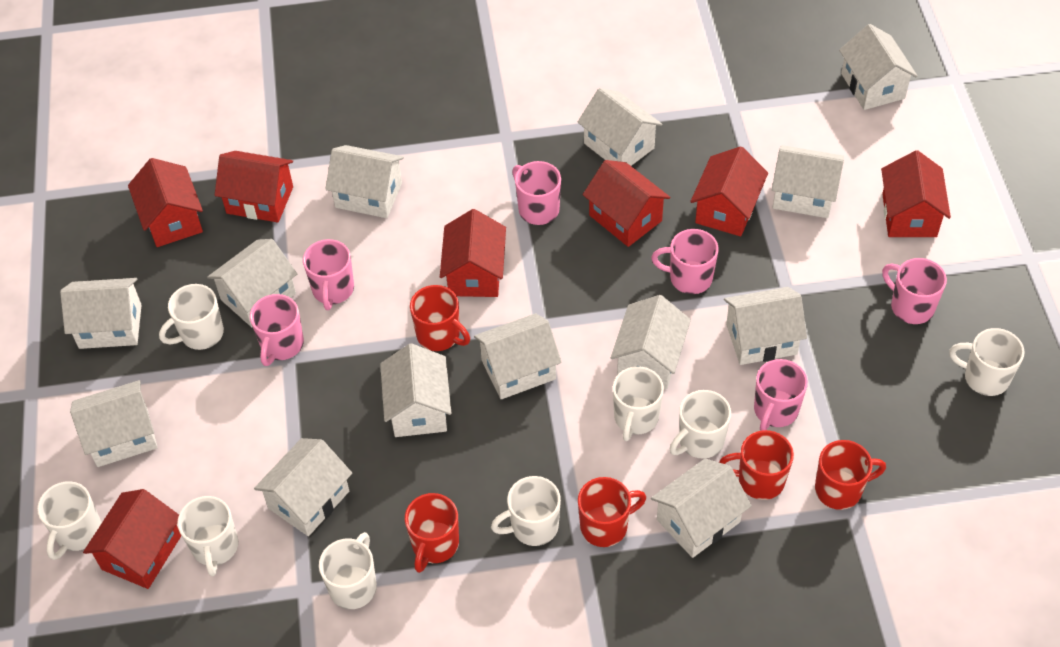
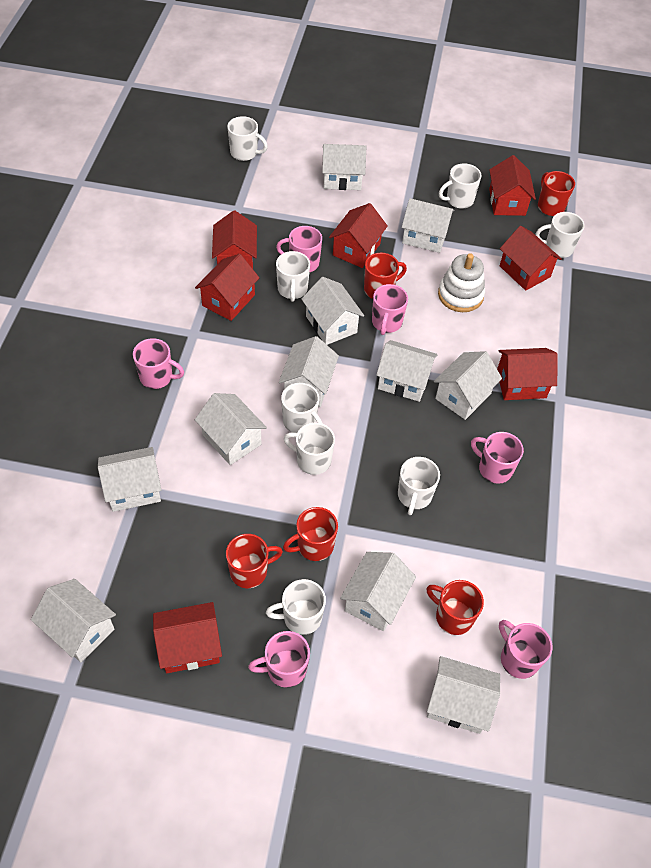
white house: 13 -> 11
white stacking toy: 0 -> 1

